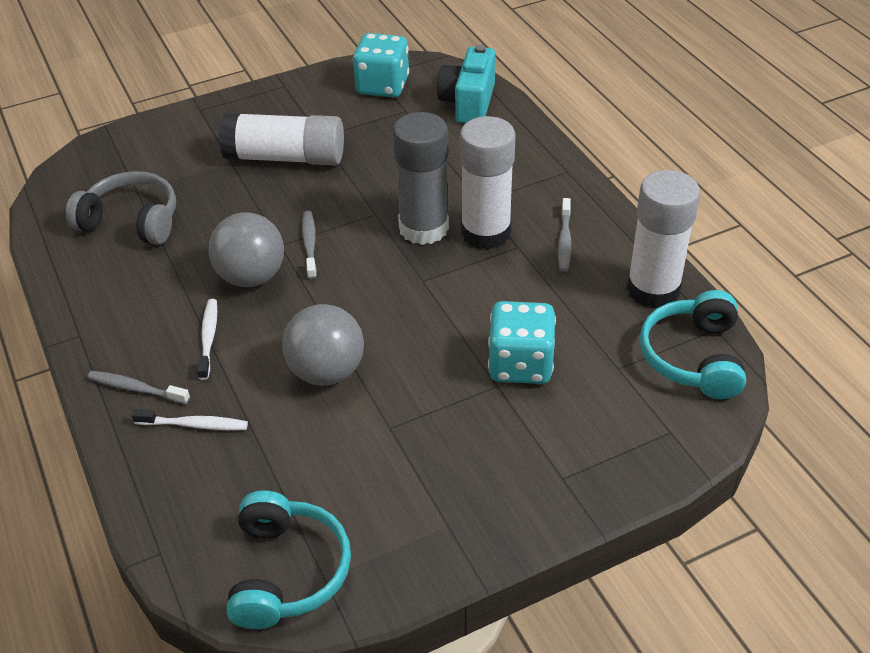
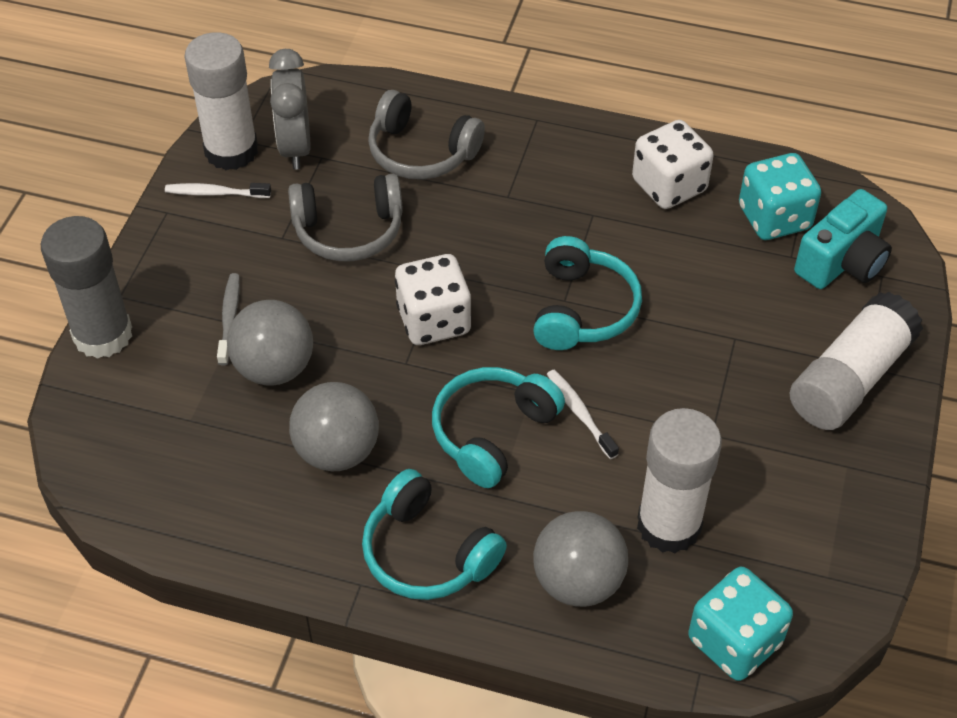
grey ball: 2 -> 3
grey clock: 0 -> 1
grey headphones: 1 -> 2
grey toothbrush: 3 -> 1
turquoise headphones: 2 -> 3
white dice: 0 -> 2

